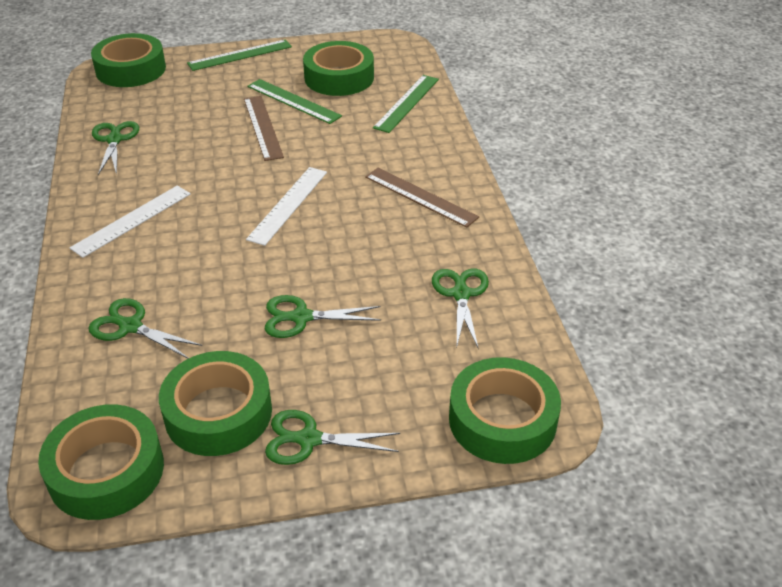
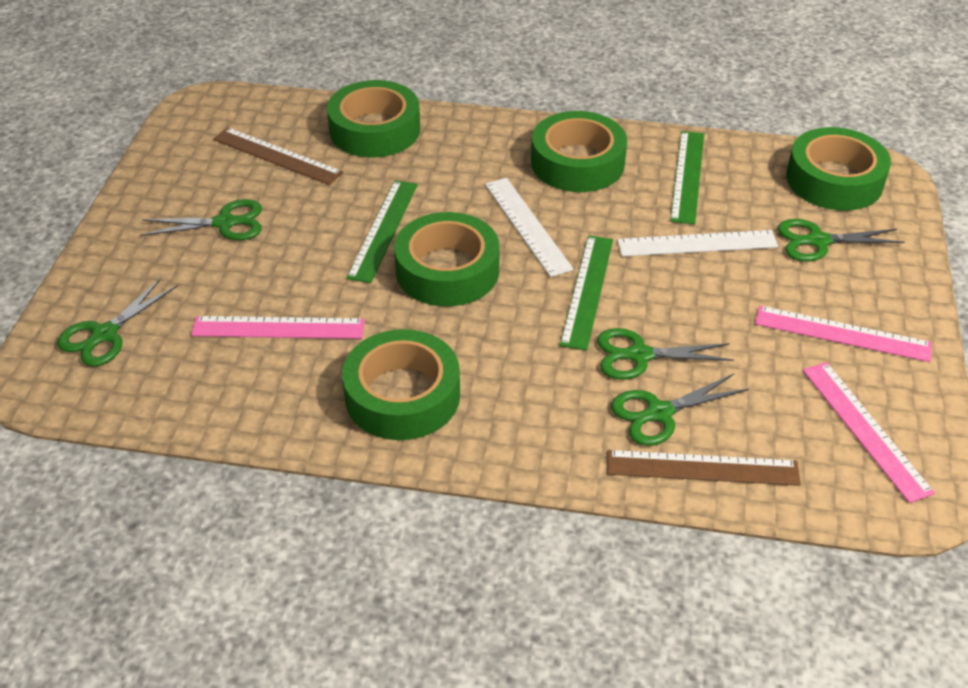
pink ruler: 0 -> 3

